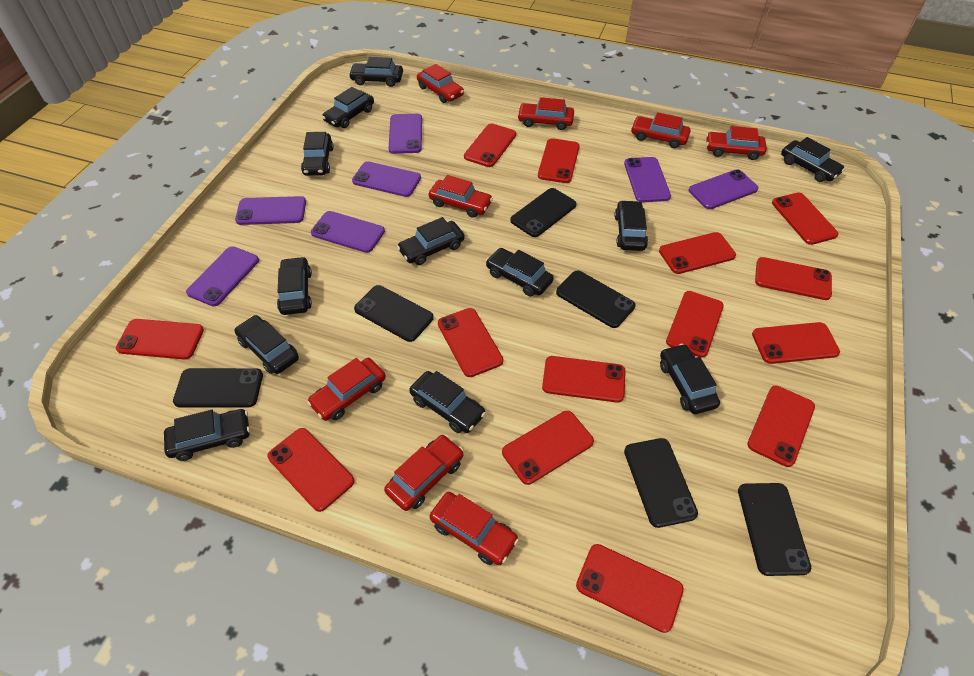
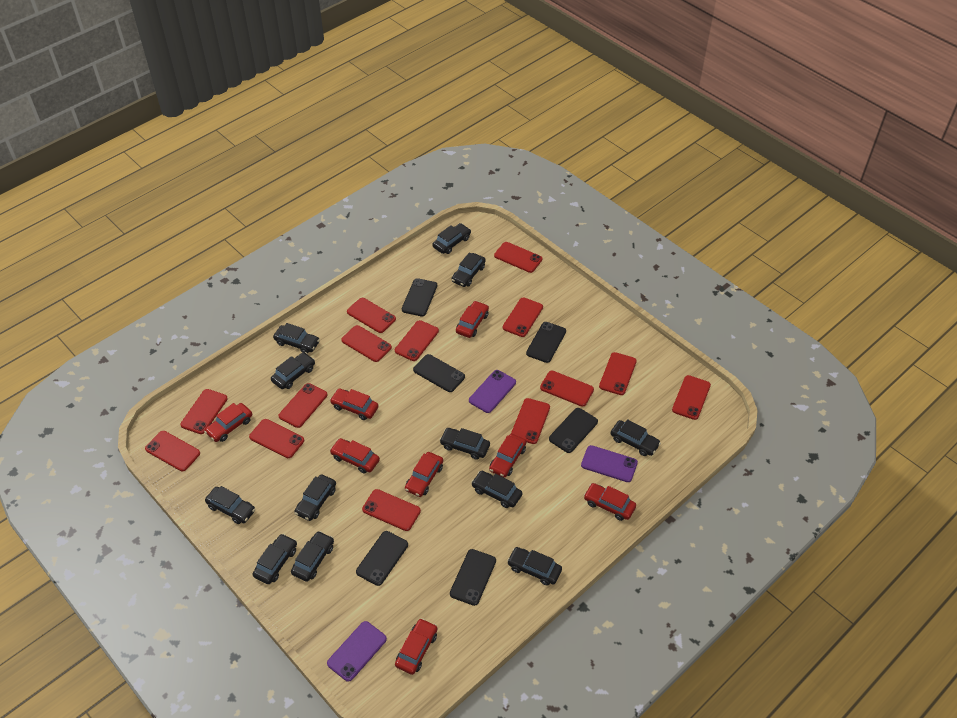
purple phone: 7 -> 3

